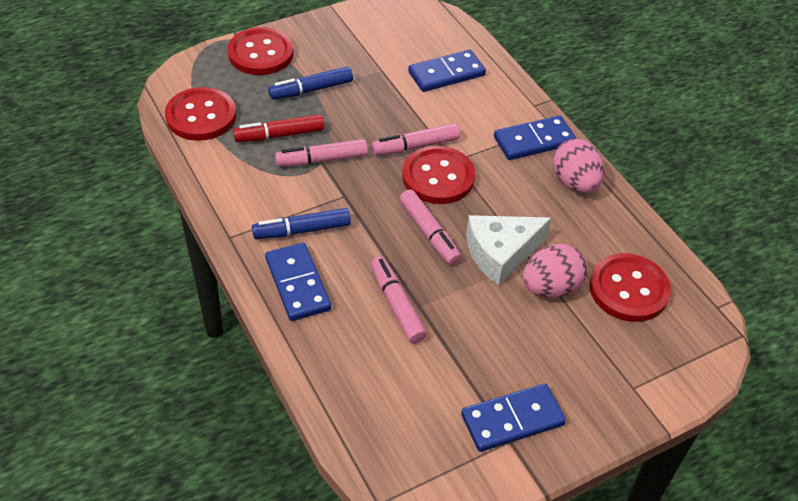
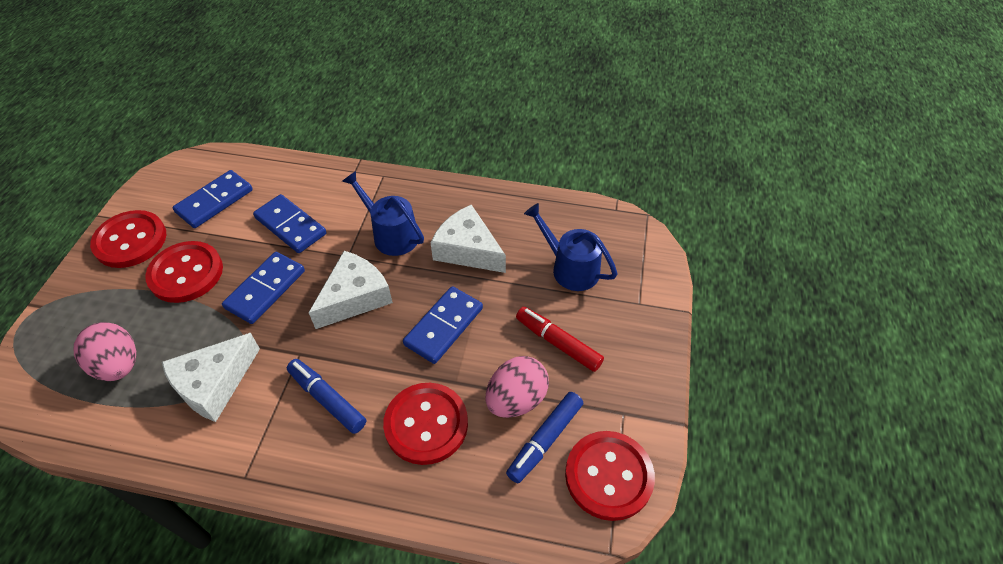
blue watering can: 0 -> 2
pink marker: 4 -> 0
white cheese: 1 -> 3

